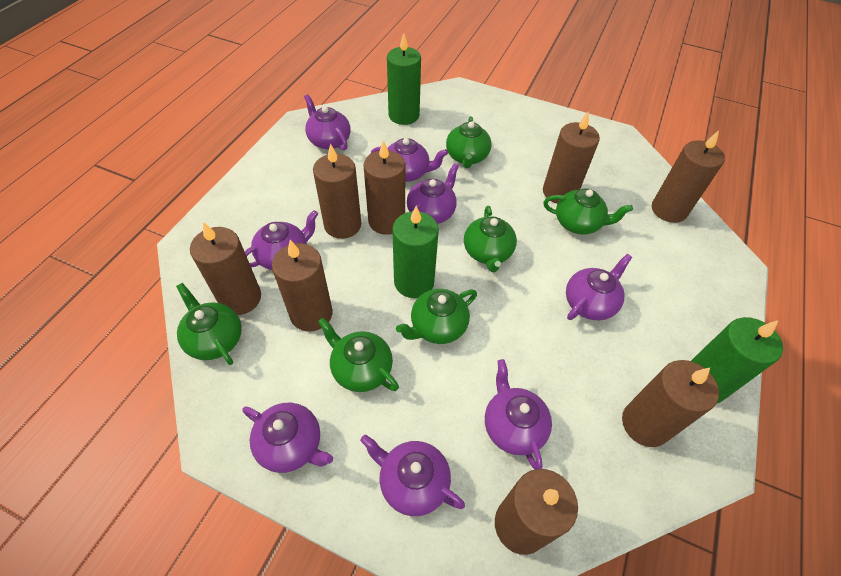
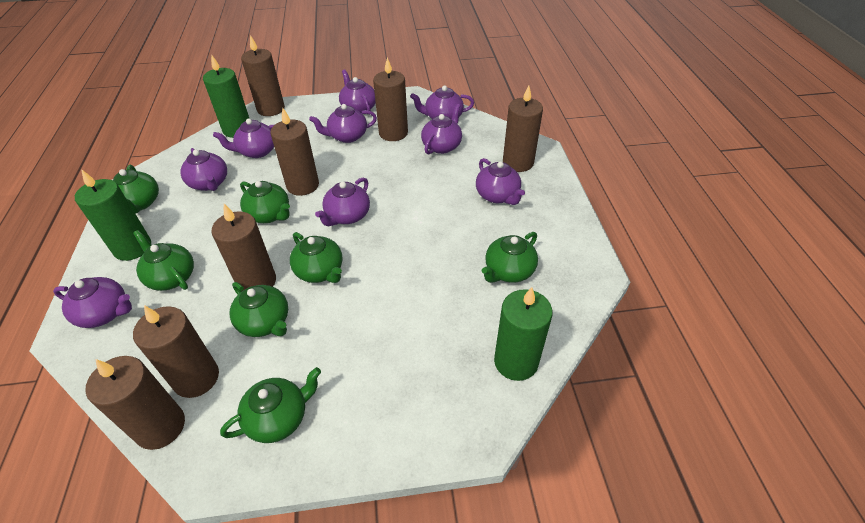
brown candle: 8 -> 7
green teapot: 6 -> 7
purple teapot: 8 -> 9

